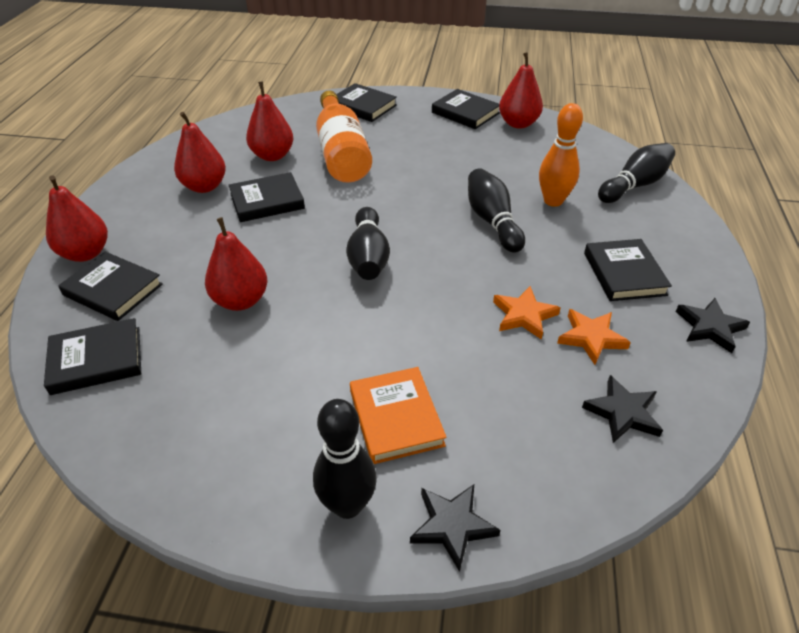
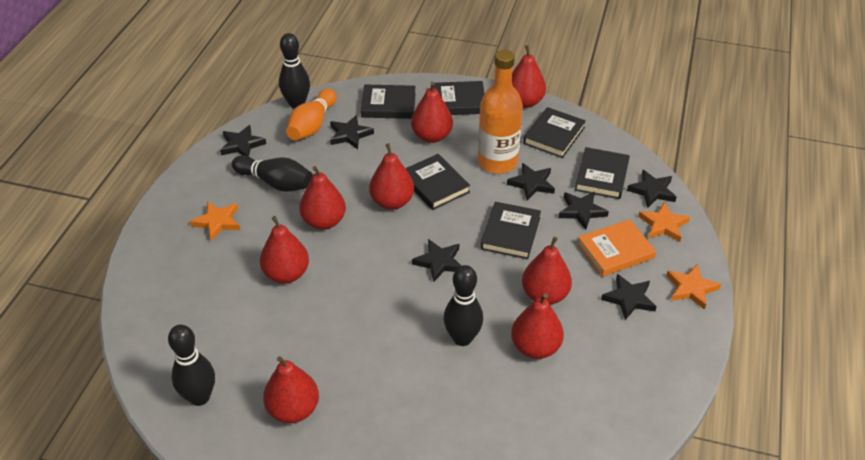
black star: 3 -> 7
orange star: 2 -> 3
red pear: 5 -> 8

